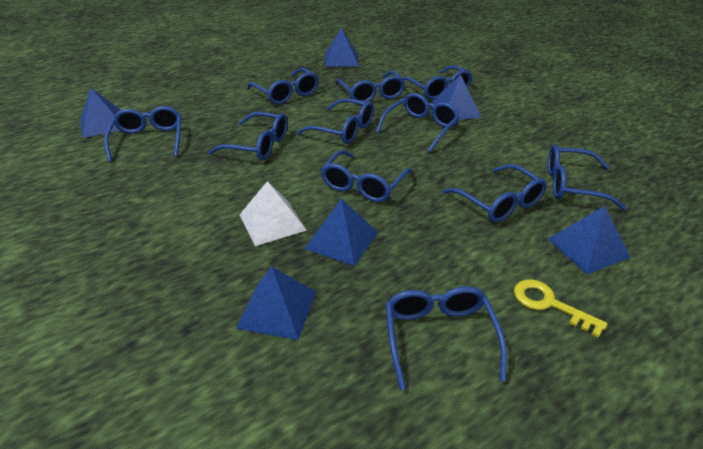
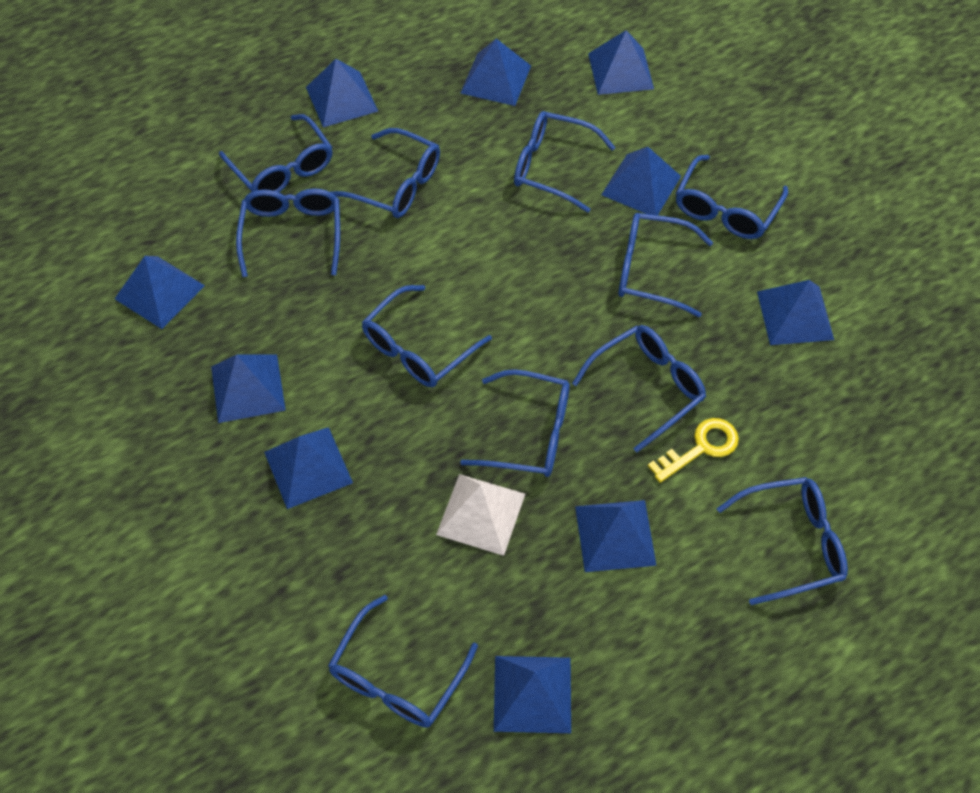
blue pyramid: 6 -> 10

